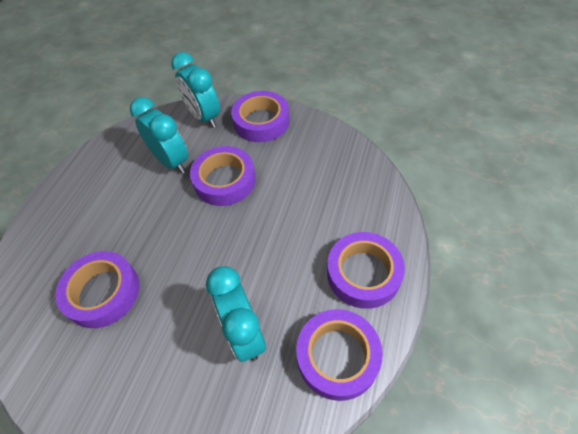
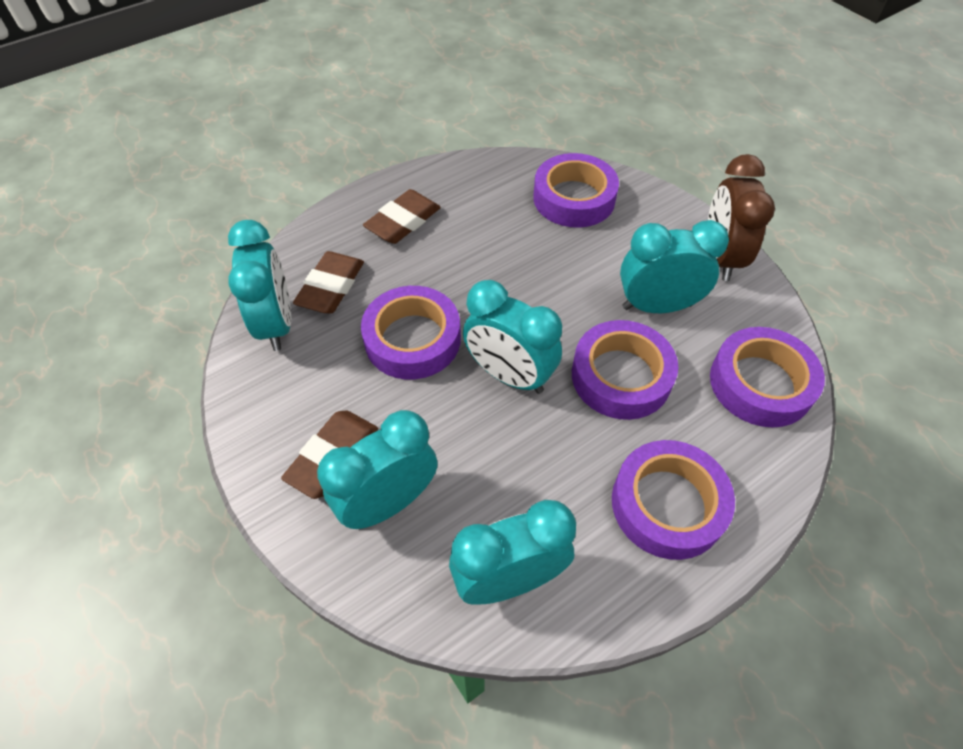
brown clock: 0 -> 1
brown eraser: 0 -> 3
turquoise clock: 3 -> 5

